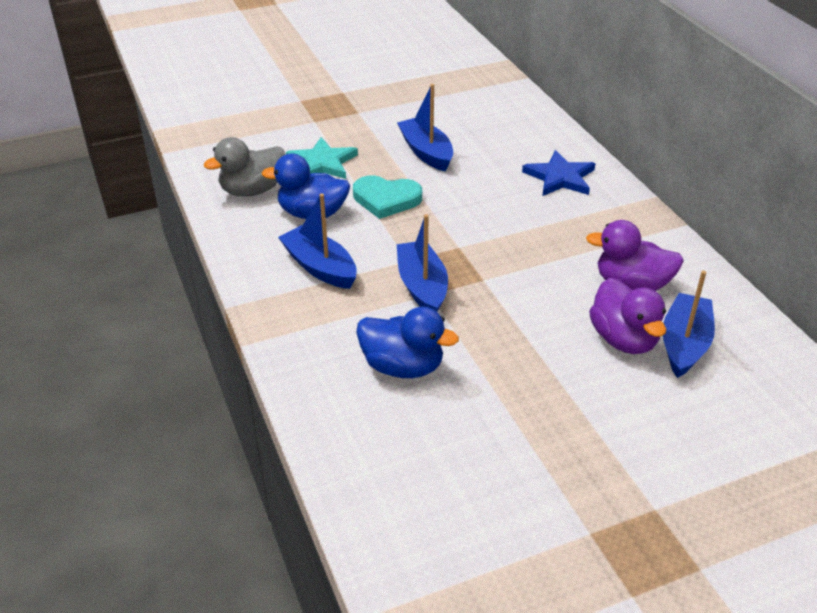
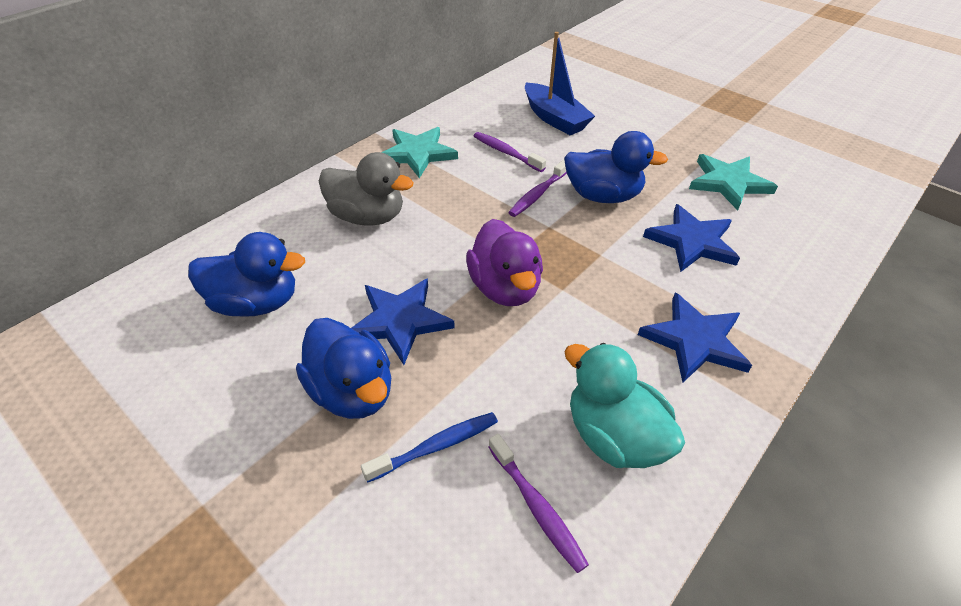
blue boat: 4 -> 1
blue duck: 2 -> 3
blue star: 1 -> 3
blue toothbrush: 0 -> 1
purple duck: 2 -> 1
purple toothbrush: 0 -> 3
turquoise duck: 0 -> 1
turquoise heart: 1 -> 0
turquoise star: 1 -> 2

